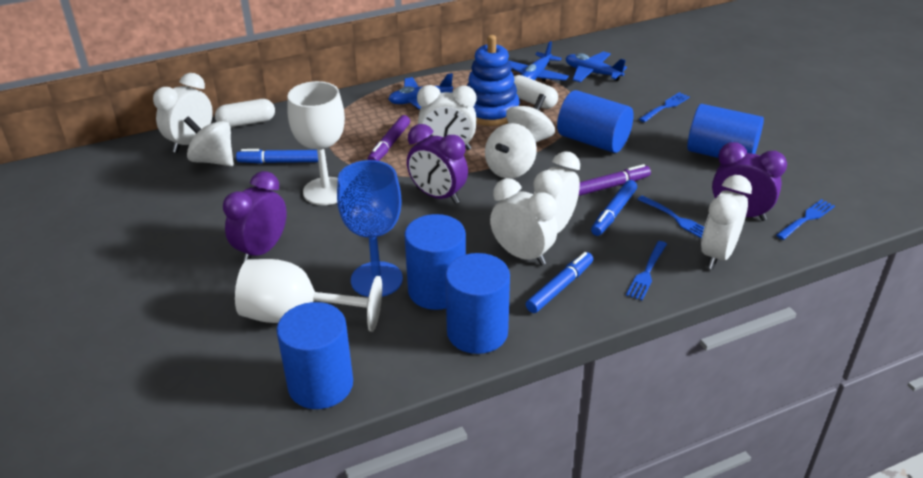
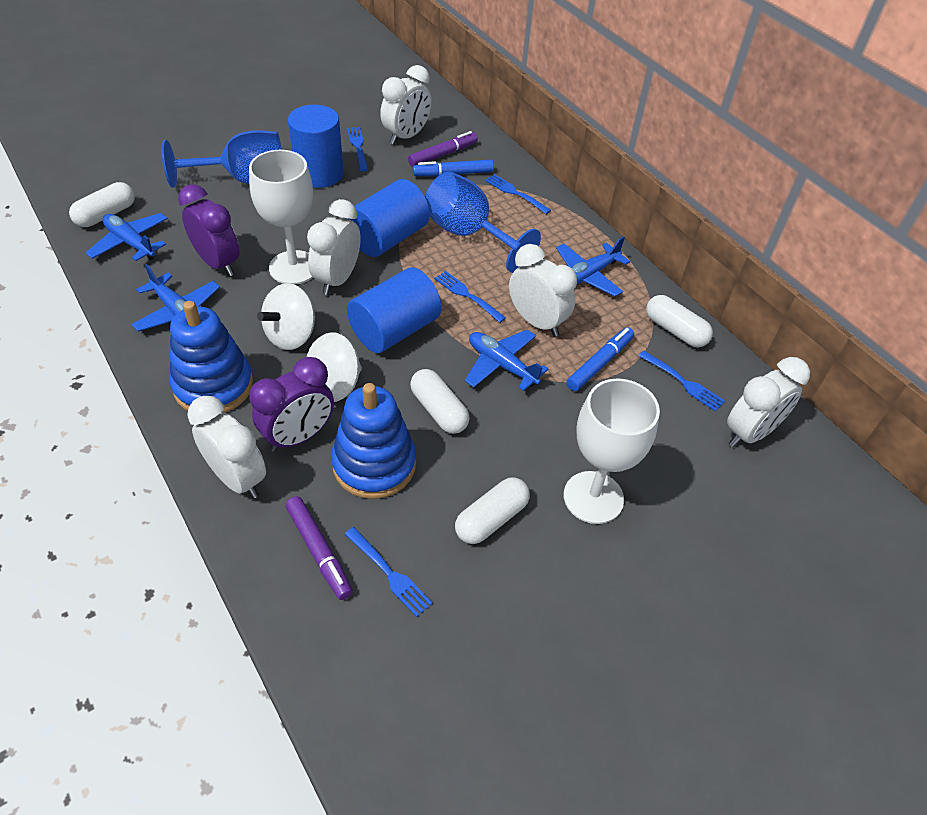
blue cylinder: 5 -> 3
blue fork: 4 -> 5
blue goblet: 1 -> 2
blue marker: 3 -> 2
blue plane: 3 -> 4
blue stacking toy: 1 -> 2
purple clock: 3 -> 2
white capsule: 2 -> 4
white spinning top: 3 -> 2

